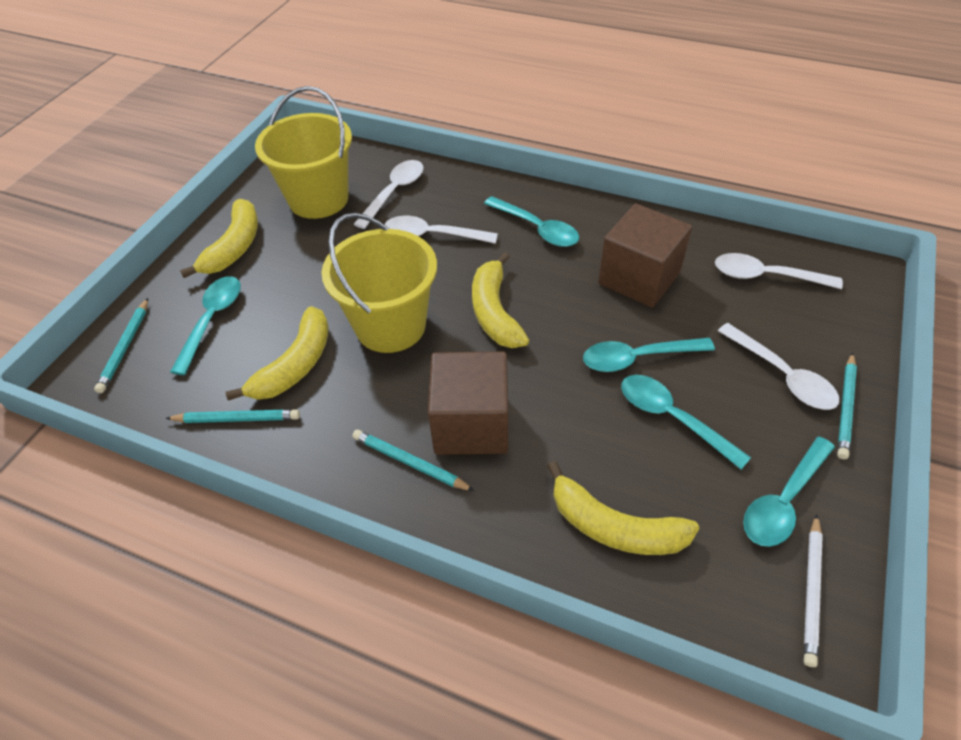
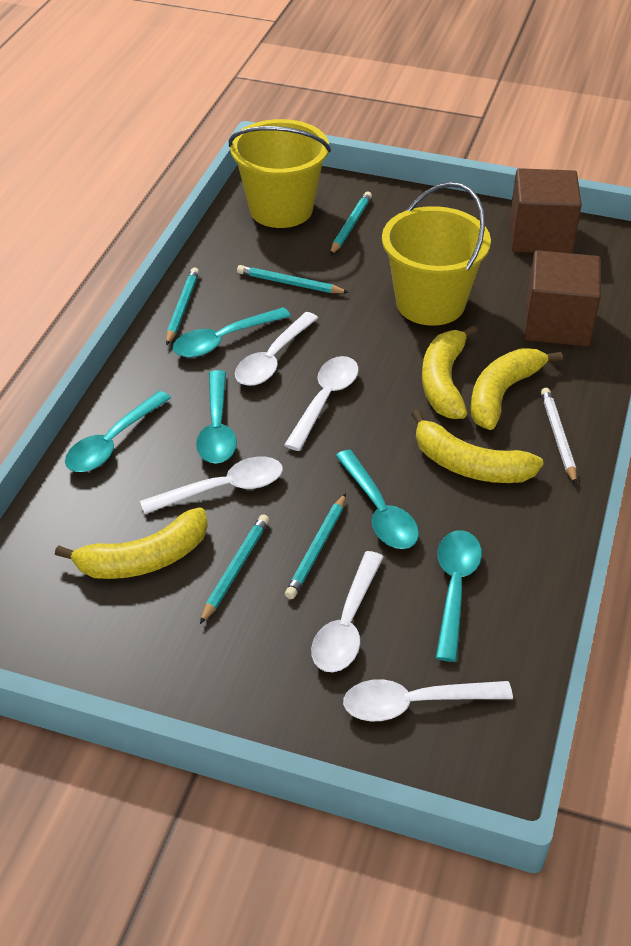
turquoise pencil: 4 -> 5
white spoon: 4 -> 5

